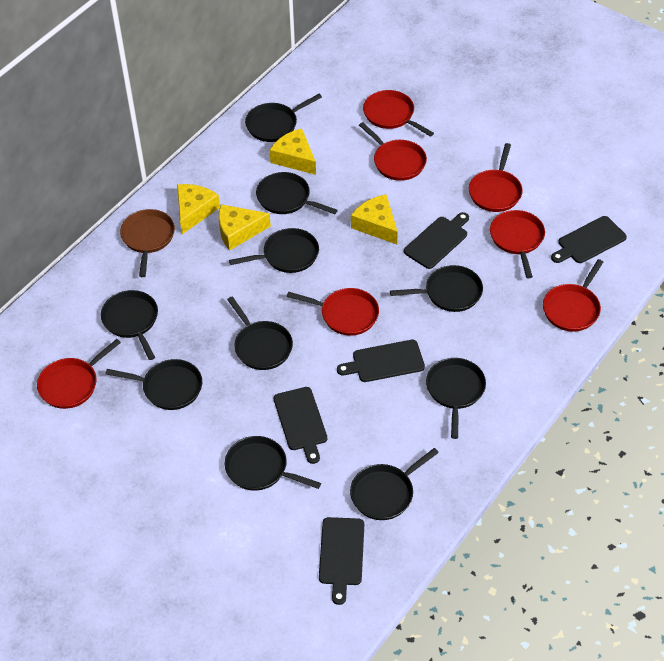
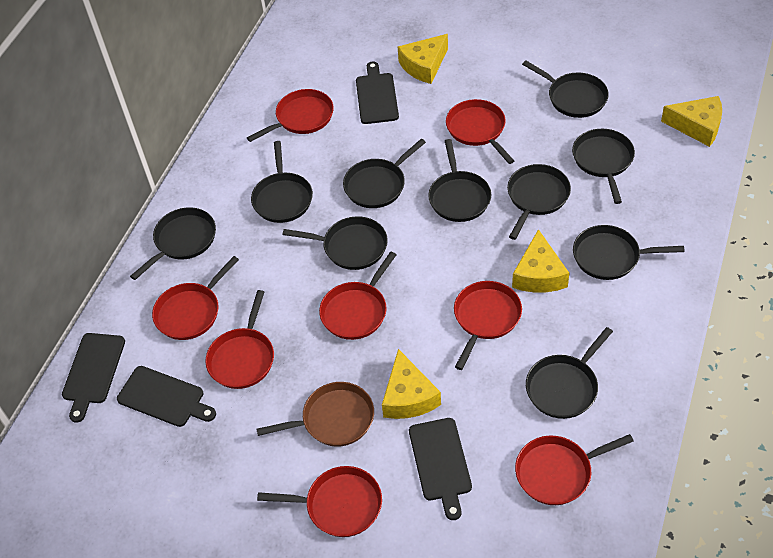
black cutting board: 5 -> 4
red pan: 7 -> 8

